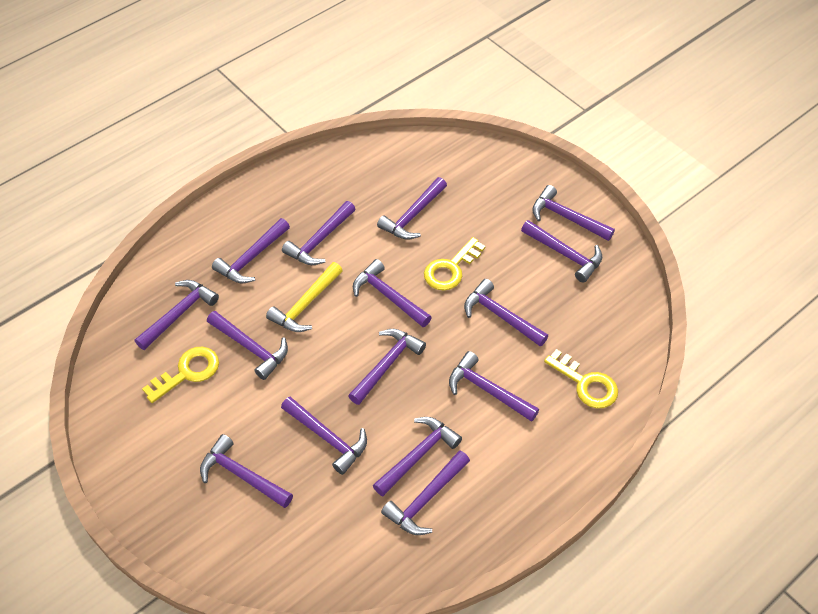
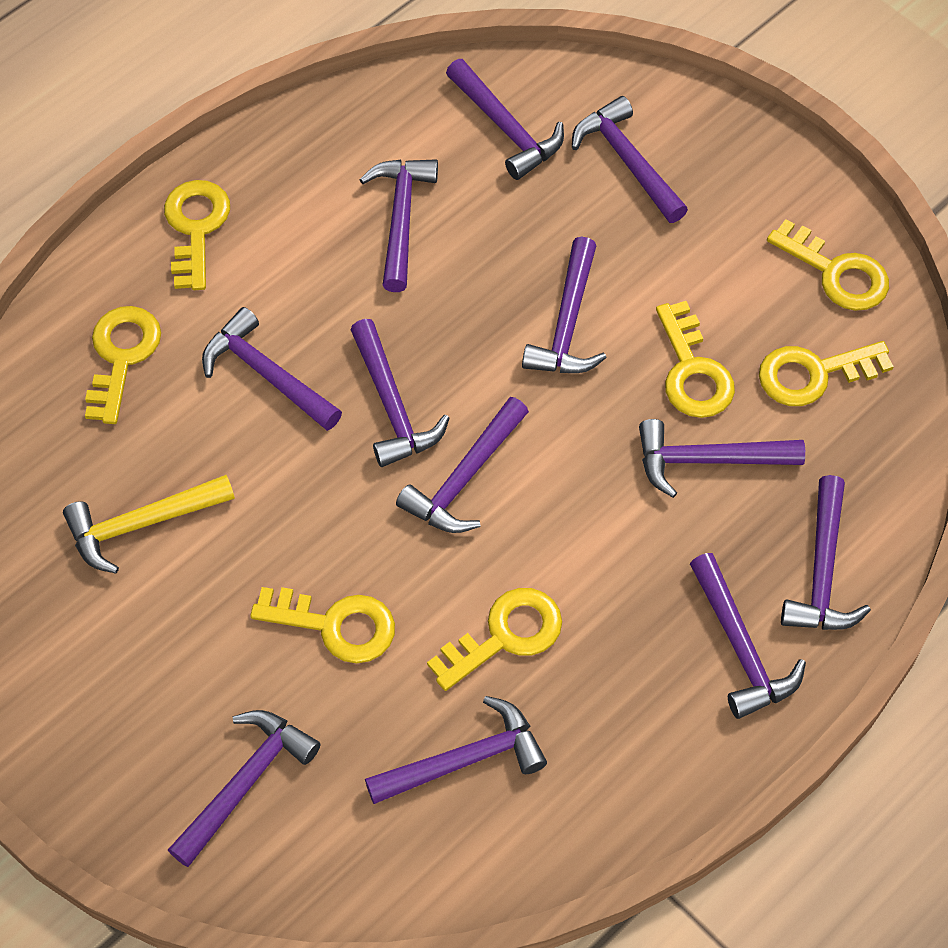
purple hammer: 15 -> 12
yellow key: 3 -> 7

